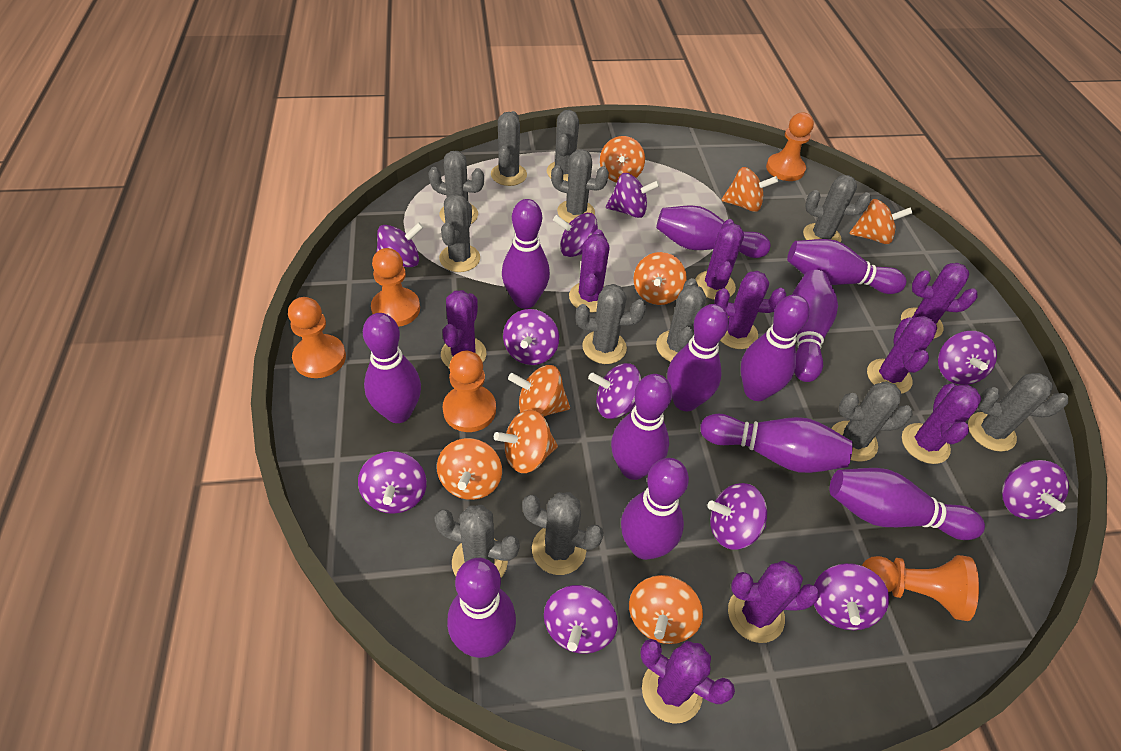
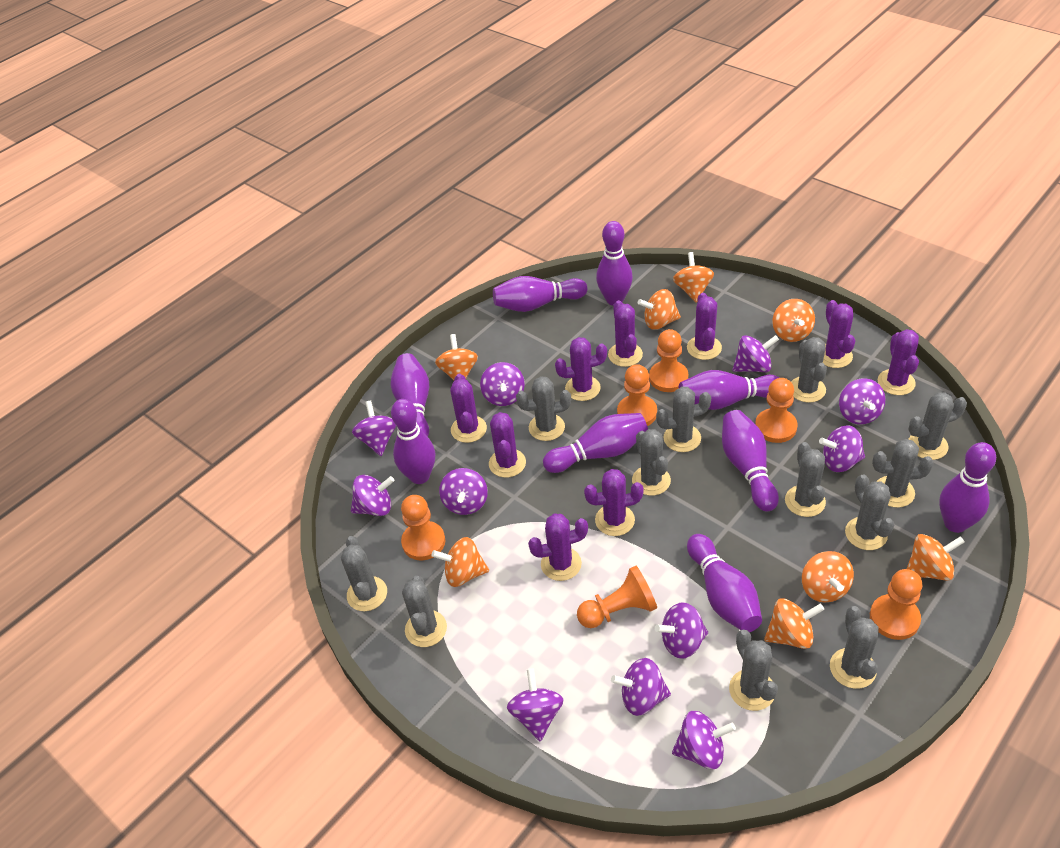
orange pawn: 5 -> 6
purple bowling pin: 12 -> 9

